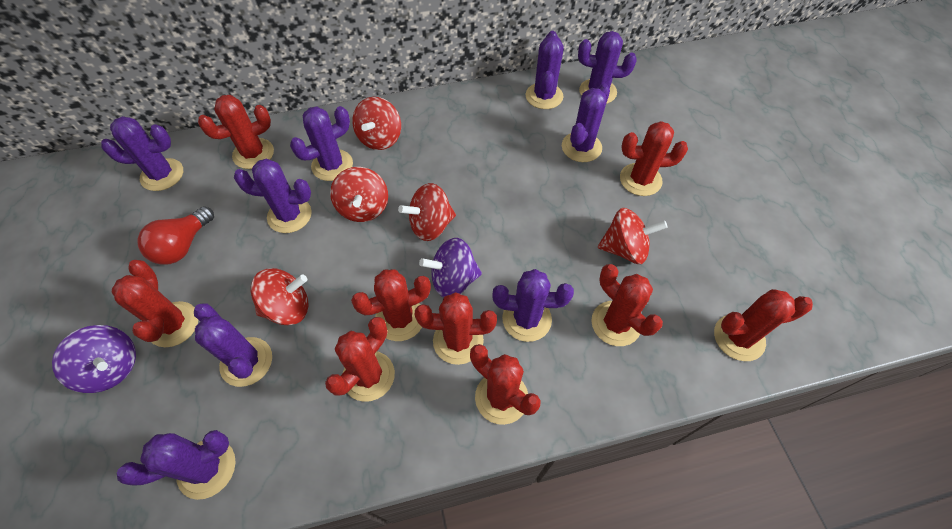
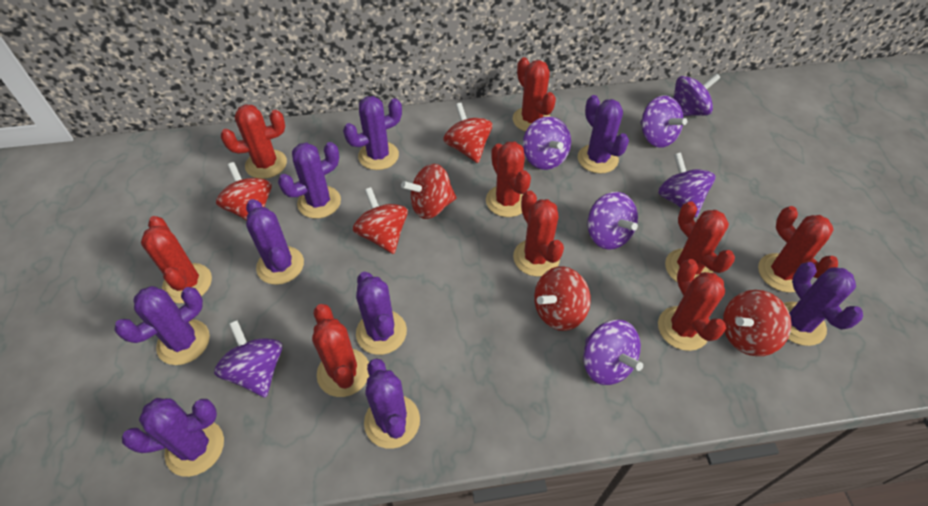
purple spinning top: 2 -> 7
red light bulb: 1 -> 0
red spinning top: 5 -> 6

